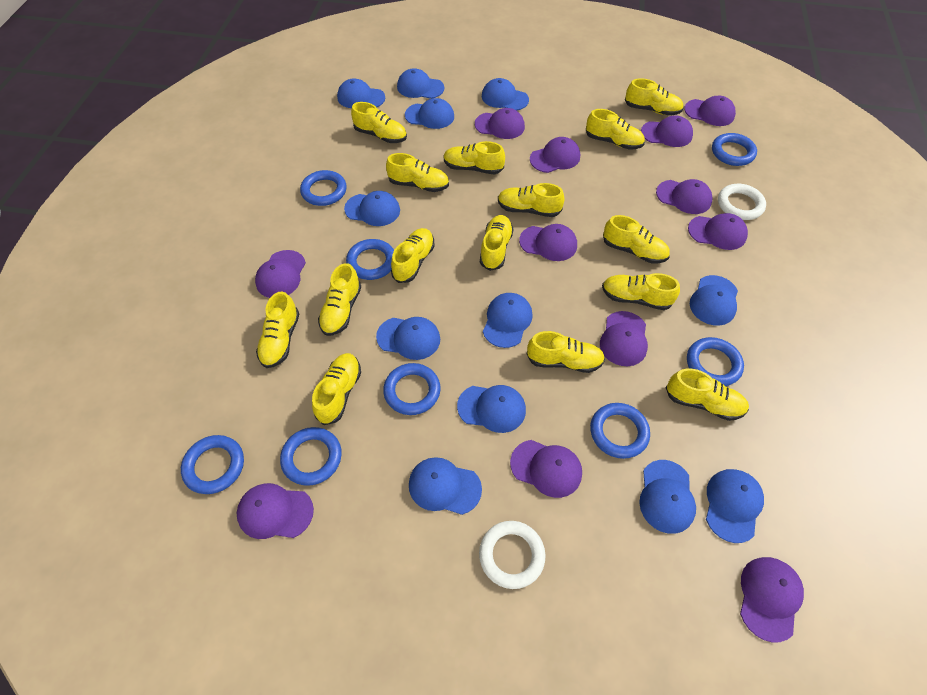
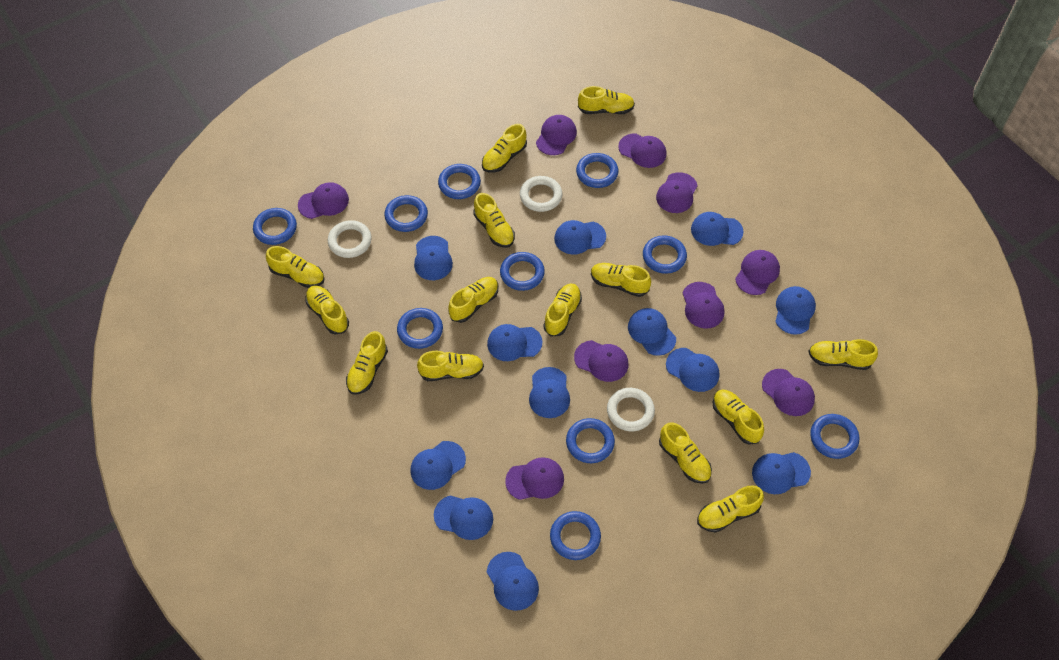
blue ring: 8 -> 10
purple cap: 12 -> 9
white ring: 2 -> 3
yellow shoe: 15 -> 14

